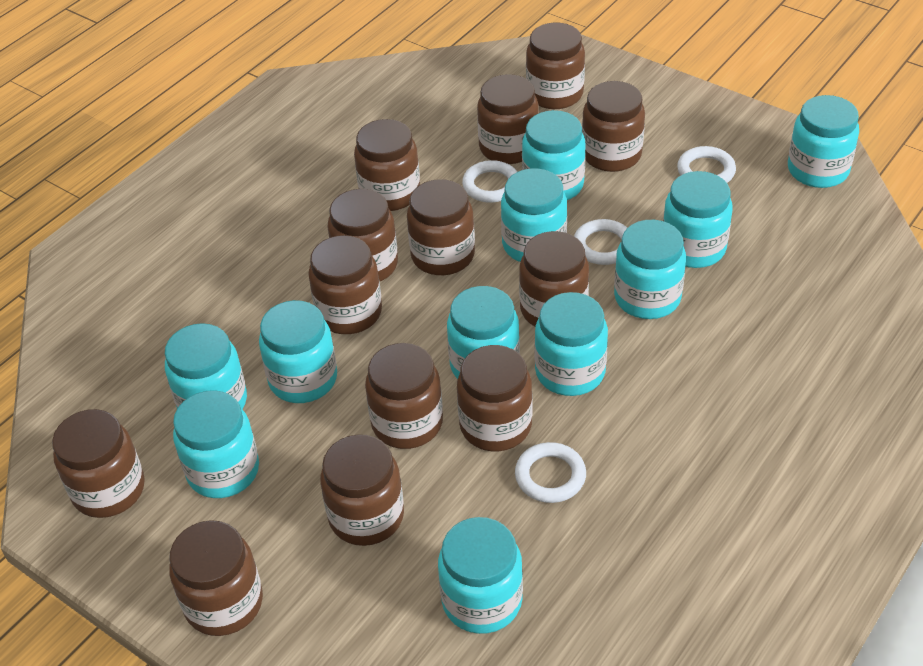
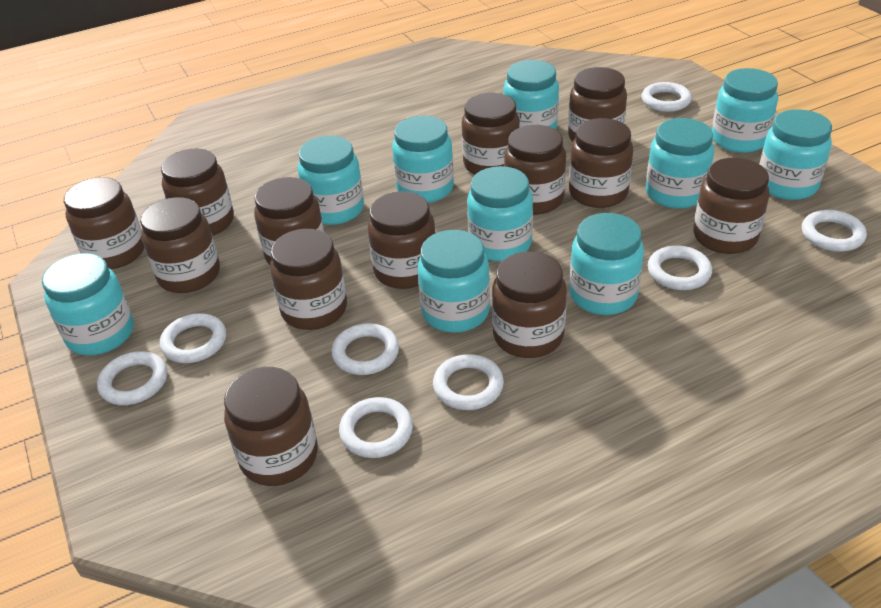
turquoise jar: 11 -> 10
white ring: 4 -> 8

